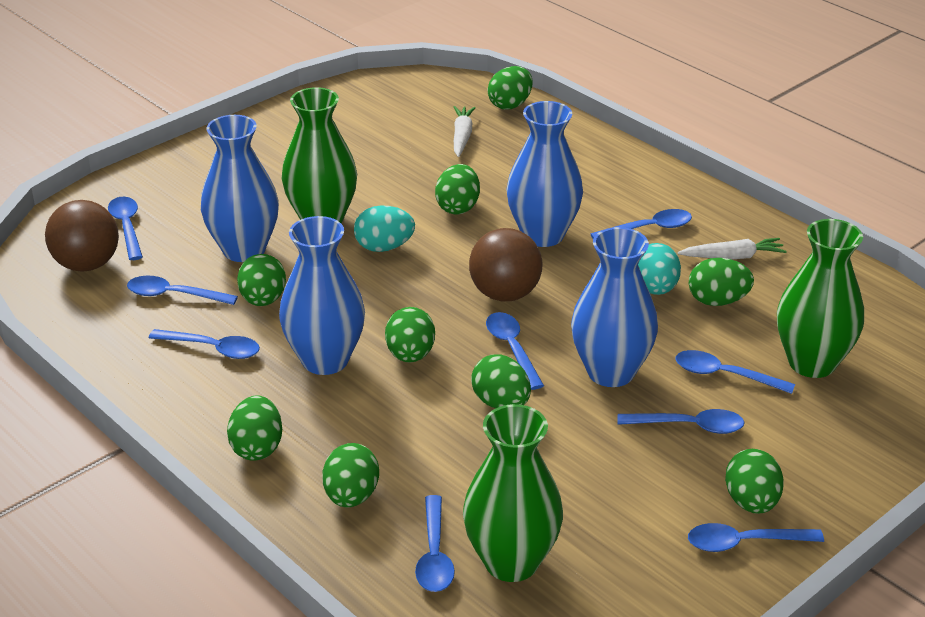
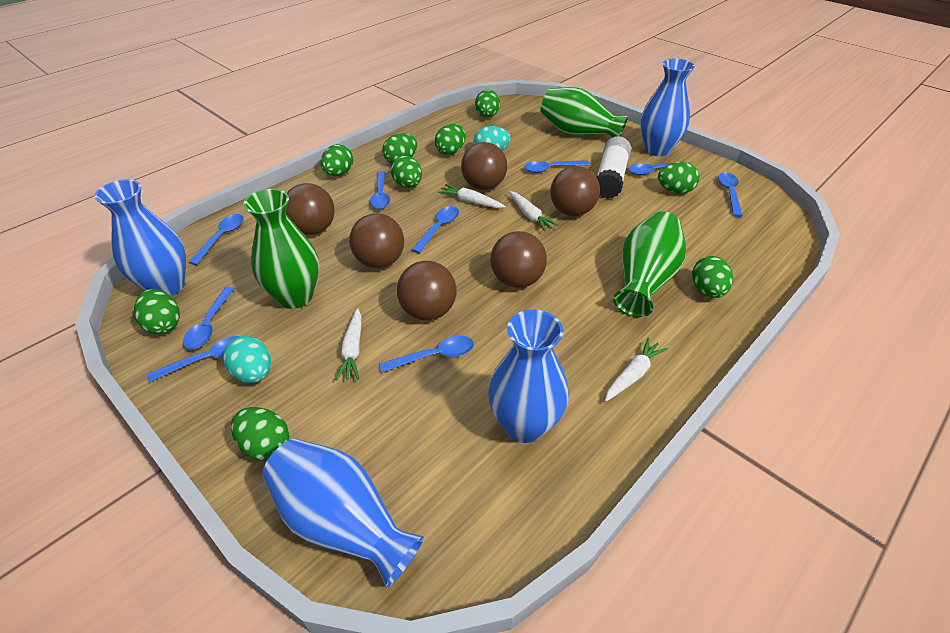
brown ball: 2 -> 6
white carrot: 2 -> 4
white glue stick: 0 -> 1

